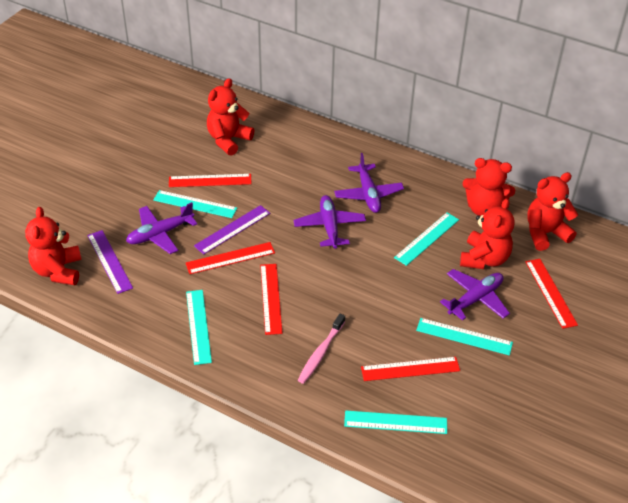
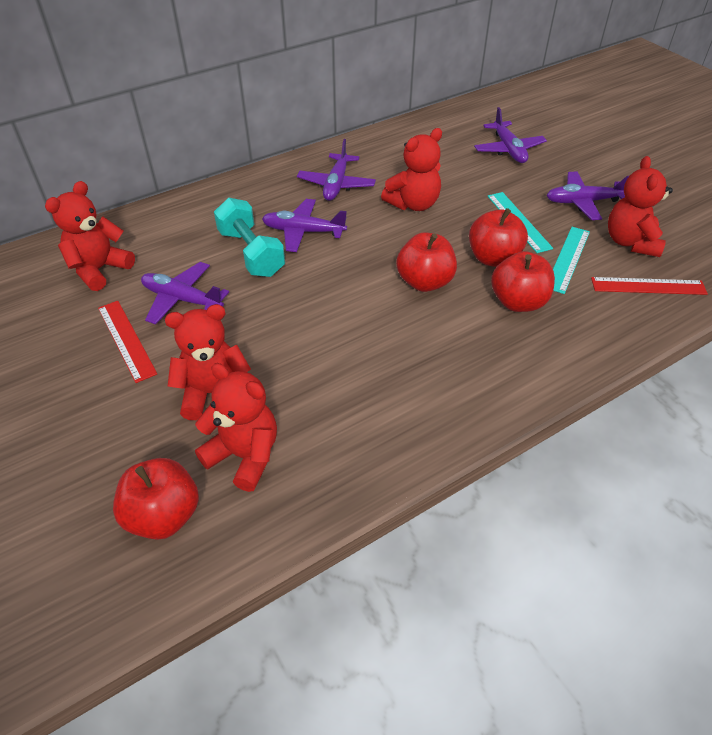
pink toothbrush: 1 -> 0
purple plane: 4 -> 5
purple ruler: 2 -> 0
red apple: 0 -> 4
red ruler: 5 -> 2
turquoise dumbbell: 0 -> 1
turquoise ruler: 5 -> 2

